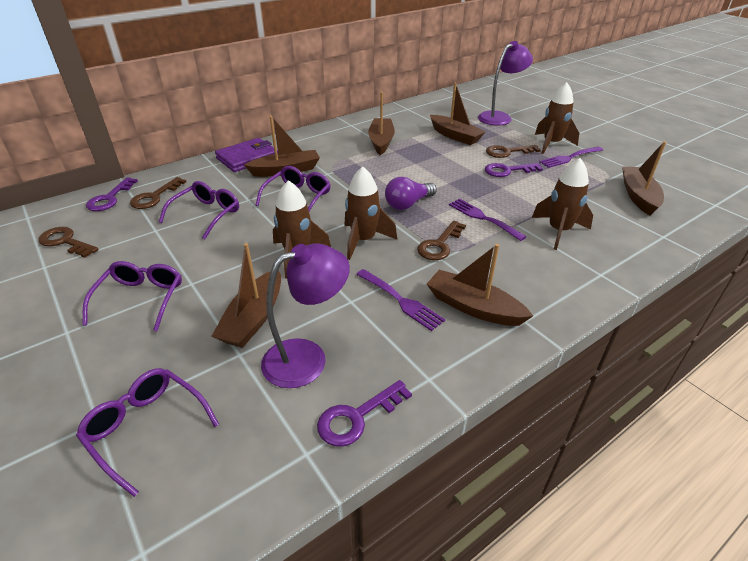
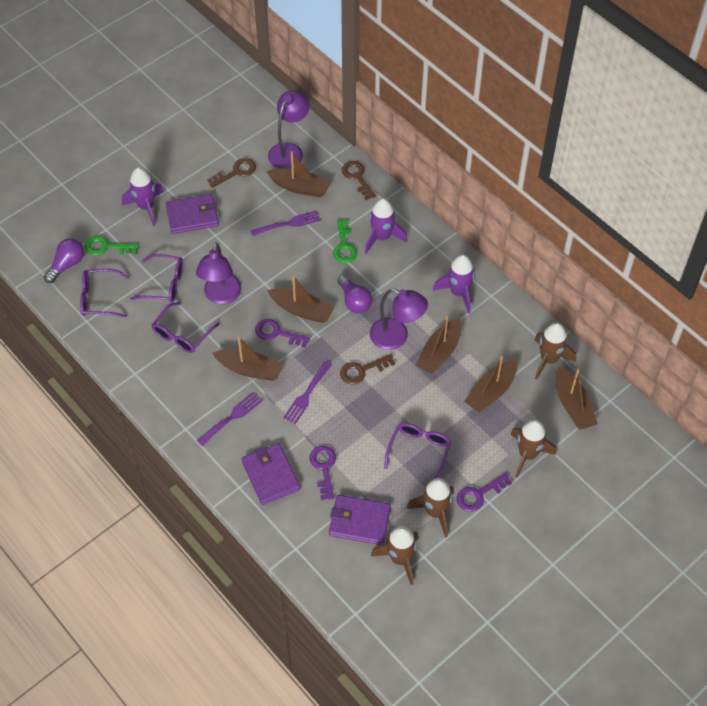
brown key: 4 -> 3
green key: 0 -> 2
purple lamp: 2 -> 3
purple light bulb: 1 -> 2
purple rocket: 0 -> 3
purple wallet: 1 -> 3

